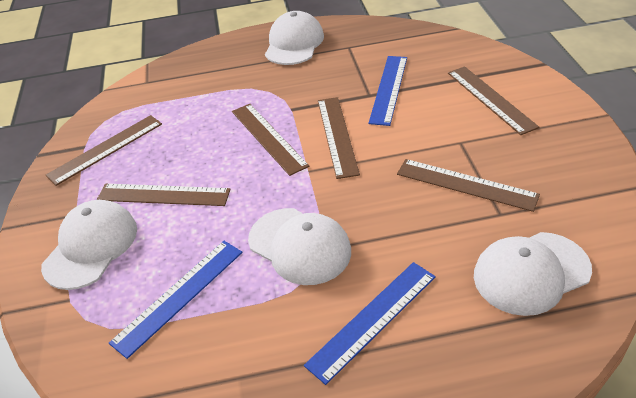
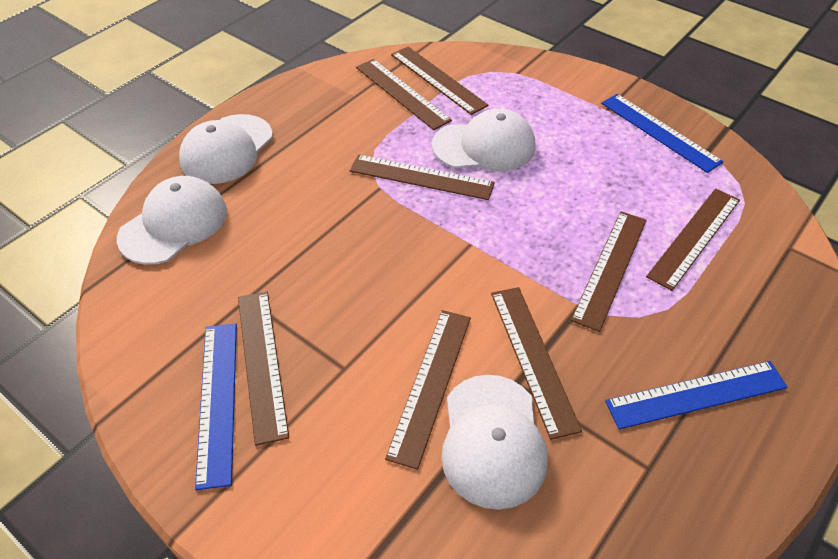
brown ruler: 6 -> 8

